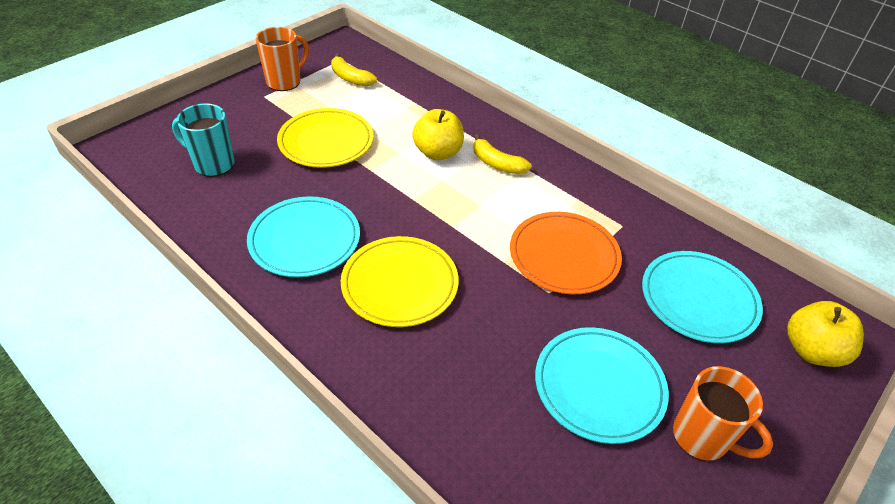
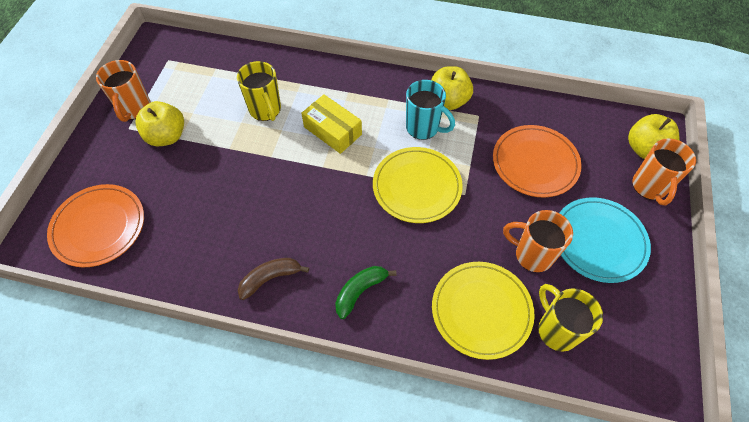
brown banana: 0 -> 1
green banana: 0 -> 1
orange mug: 2 -> 3
orange plate: 1 -> 2
turquoise plate: 3 -> 1
yellow apple: 2 -> 3
yellow banana: 2 -> 0
yellow box: 0 -> 1
yellow mug: 0 -> 2

